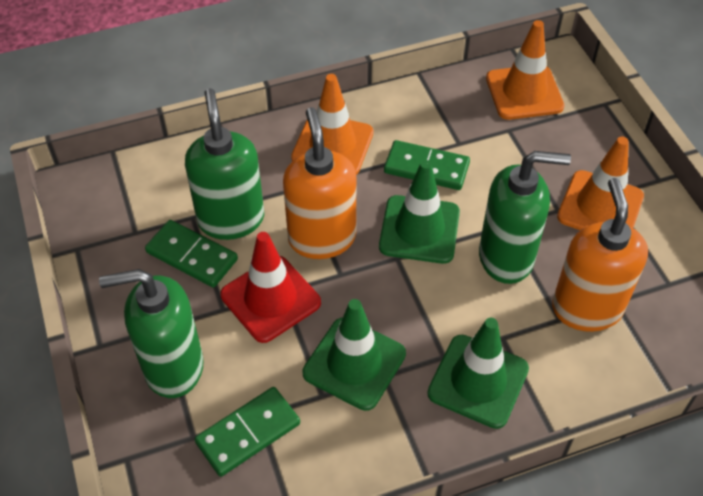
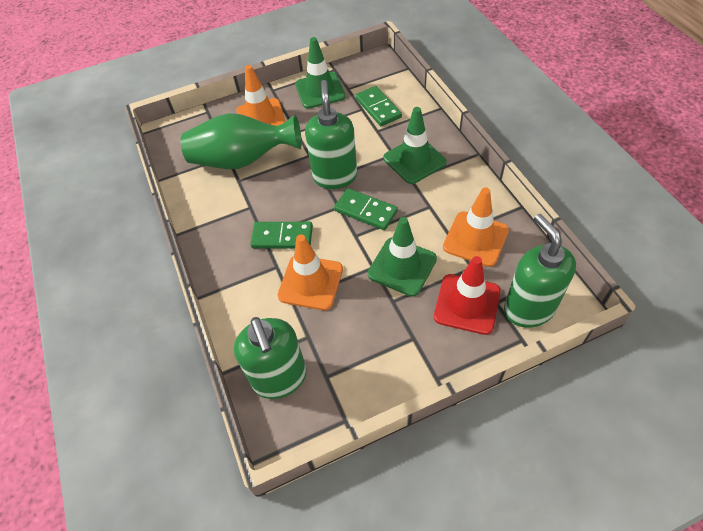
green vase: 0 -> 1
orange soap dispenser: 2 -> 0

